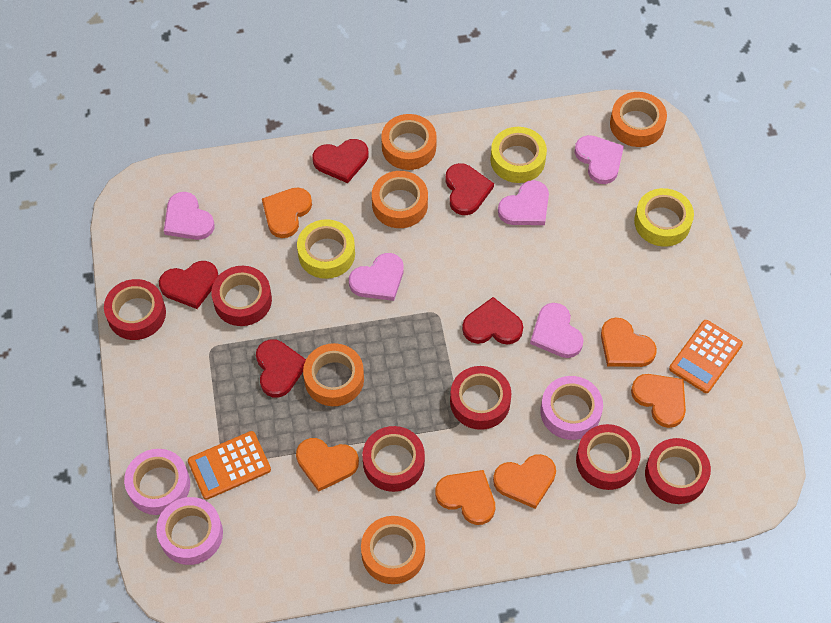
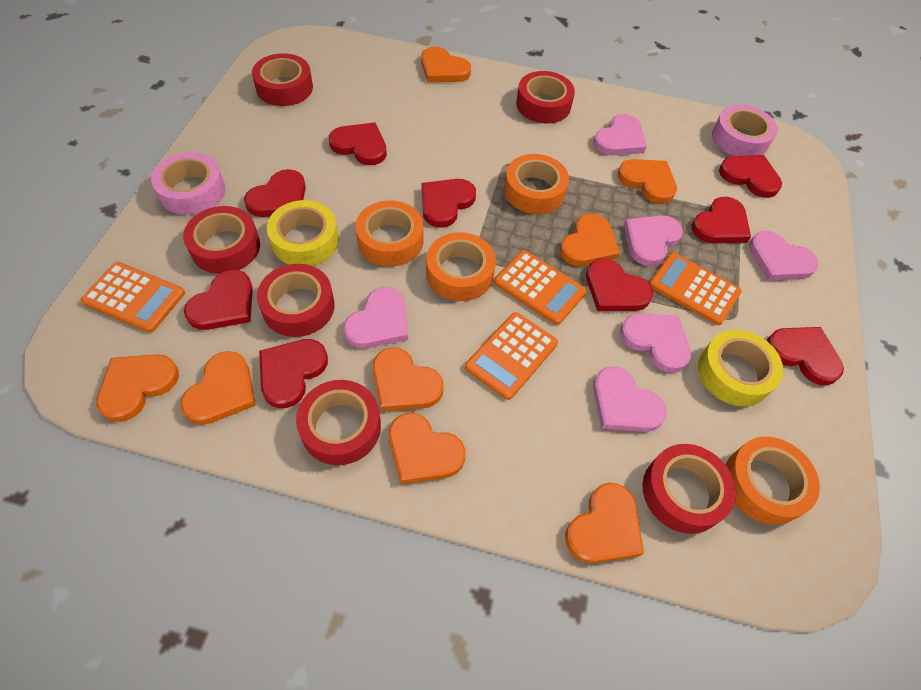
orange calculator: 2 -> 4
orange heart: 6 -> 8
orange tape: 5 -> 4
pink heart: 5 -> 6
pink tape: 3 -> 2
red heart: 5 -> 9
yellow tape: 3 -> 2

